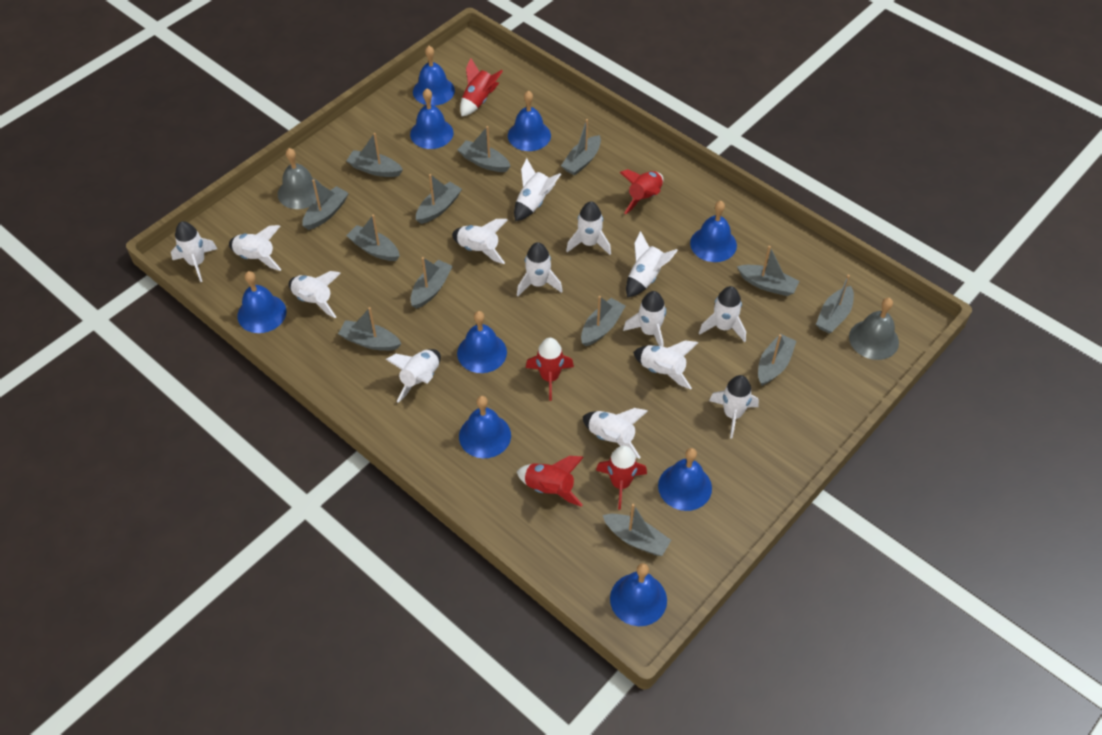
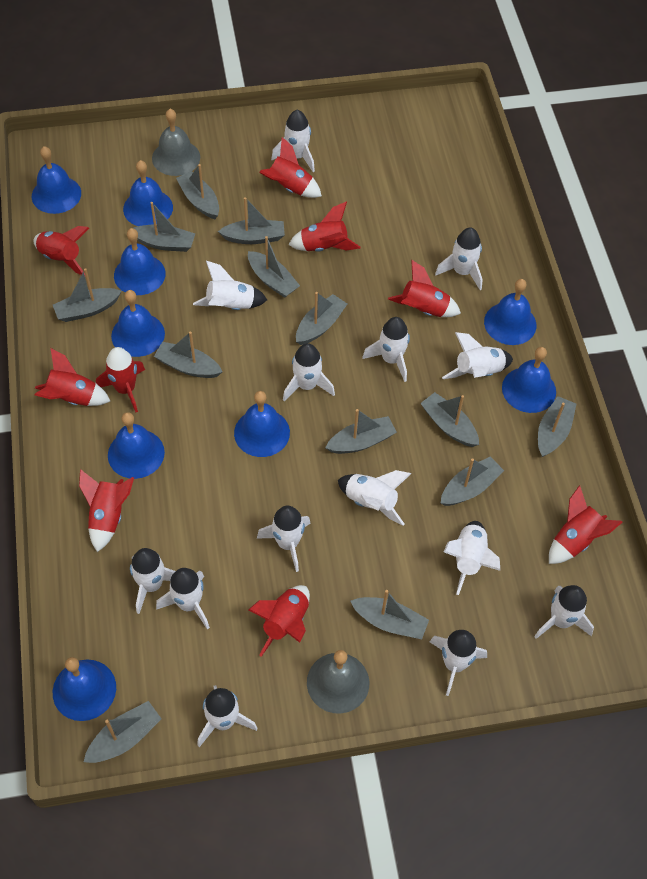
red rocket: 5 -> 9

